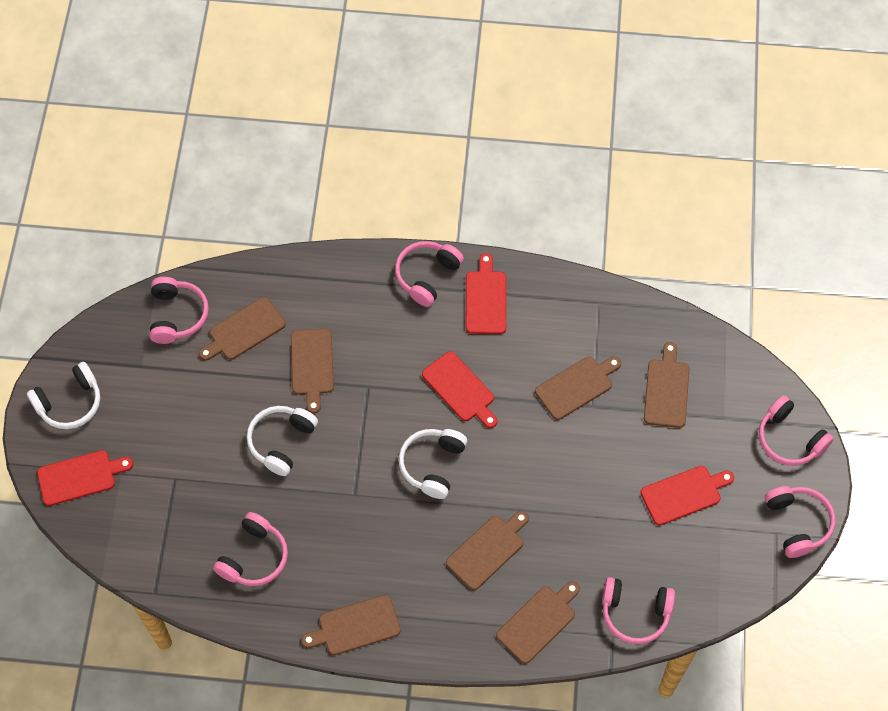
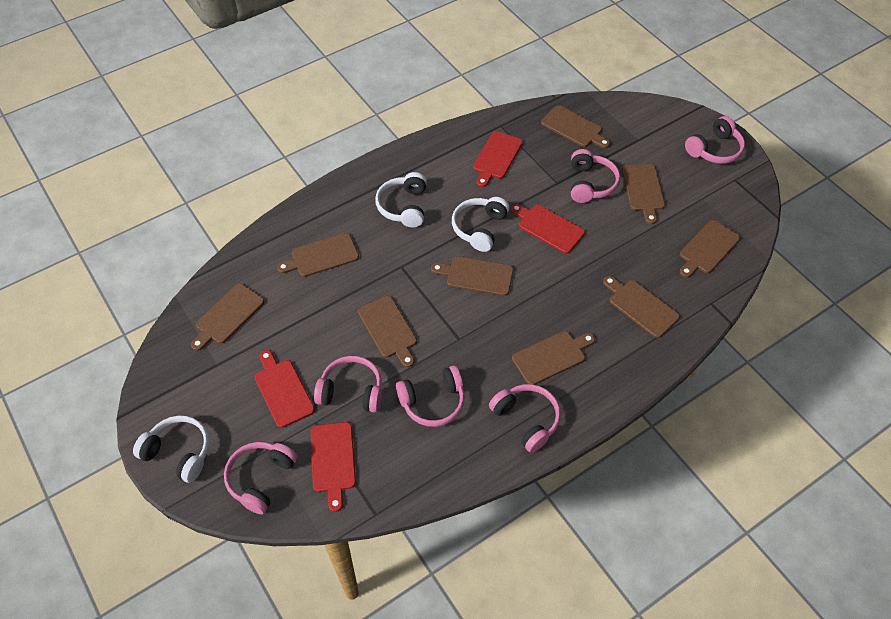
brown cutting board: 7 -> 9

